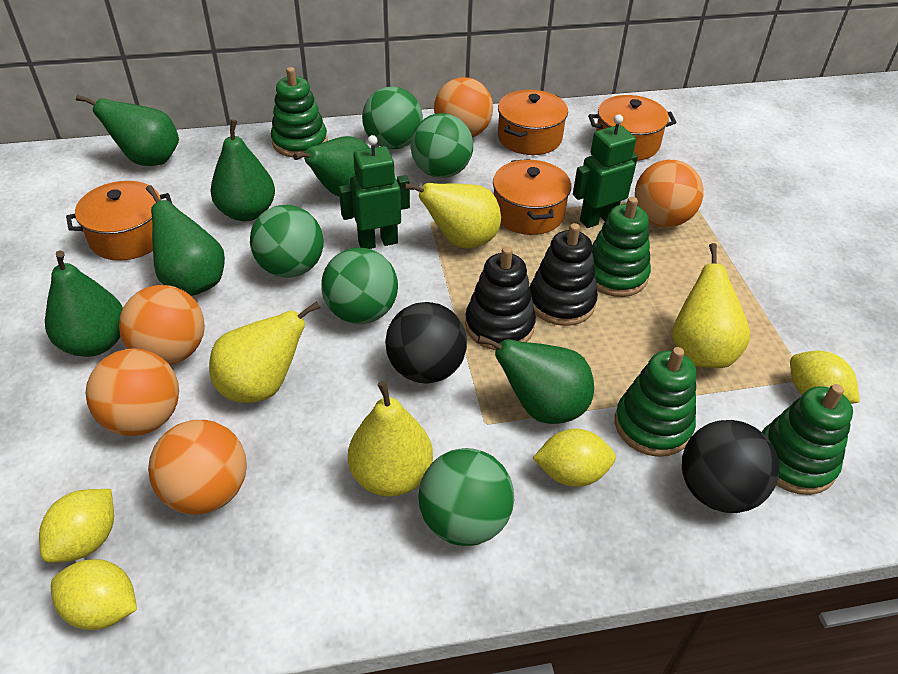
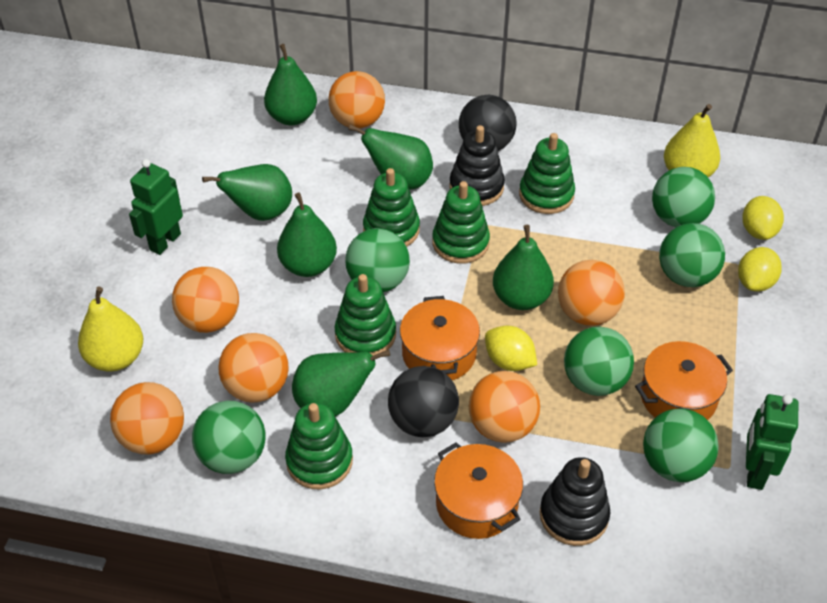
green ball: 5 -> 6
green stacking toy: 4 -> 5
orange ball: 5 -> 6
orange pot: 4 -> 3
yellow lemon: 4 -> 3
yellow pear: 4 -> 2

